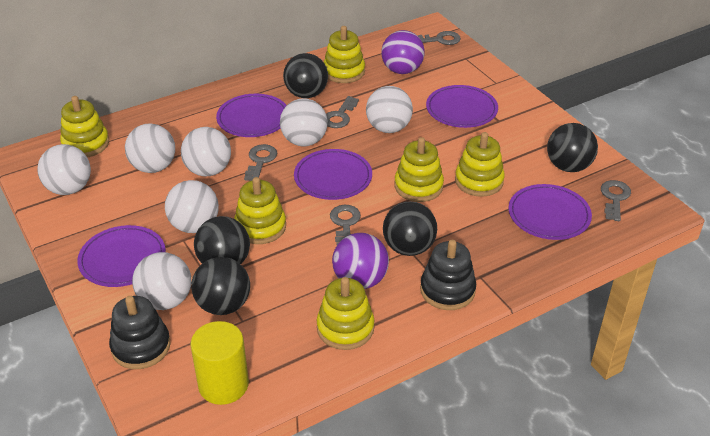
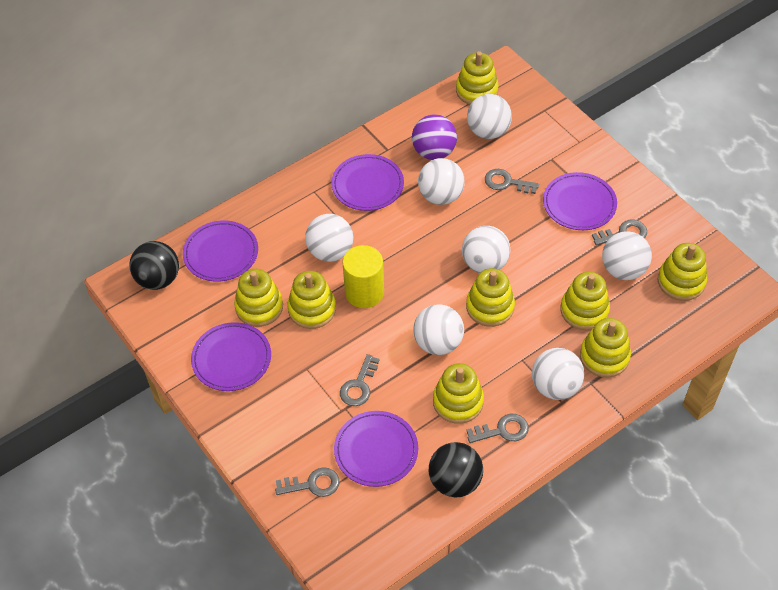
black ball: 5 -> 2
black stacking toy: 2 -> 0
purple ball: 2 -> 1
yellow stacking toy: 6 -> 8

